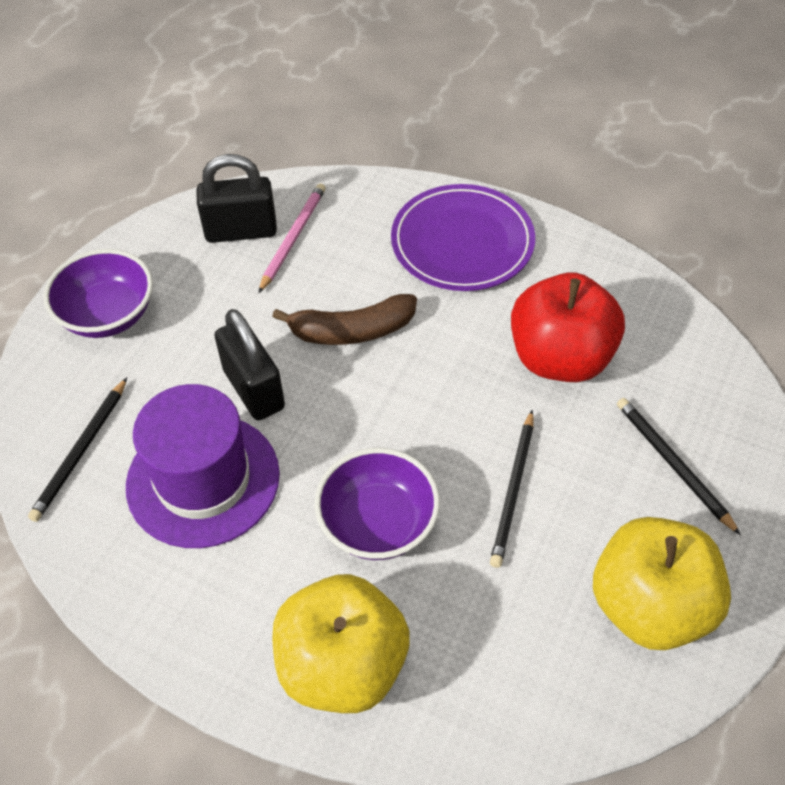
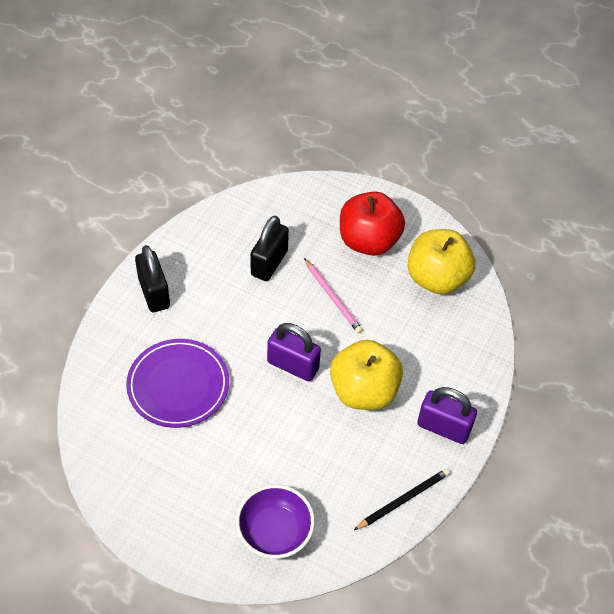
black pencil: 3 -> 1
brown banana: 1 -> 0
purple bowl: 2 -> 1
purple hat: 1 -> 0
purple padlock: 0 -> 2

